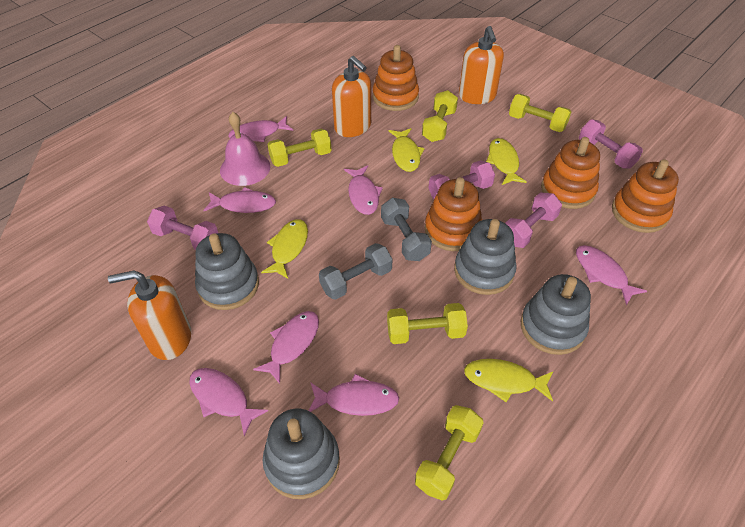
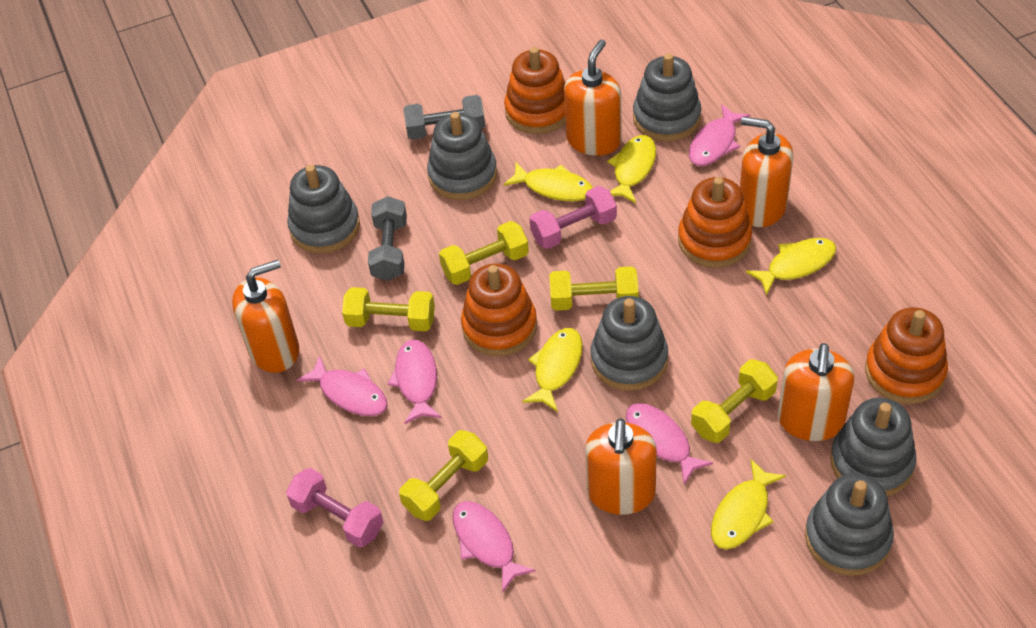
grey stacking toy: 4 -> 6
orange soap dispenser: 3 -> 5
pink bell: 1 -> 0
pink dumbbell: 4 -> 2
pink fish: 7 -> 5
yellow fish: 4 -> 5

